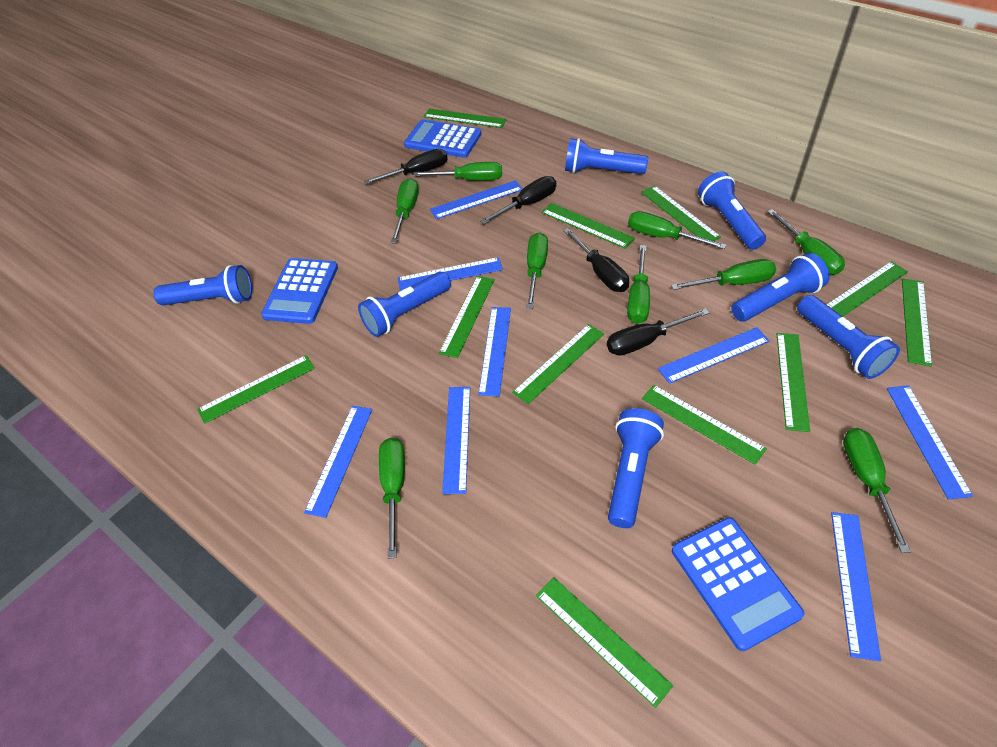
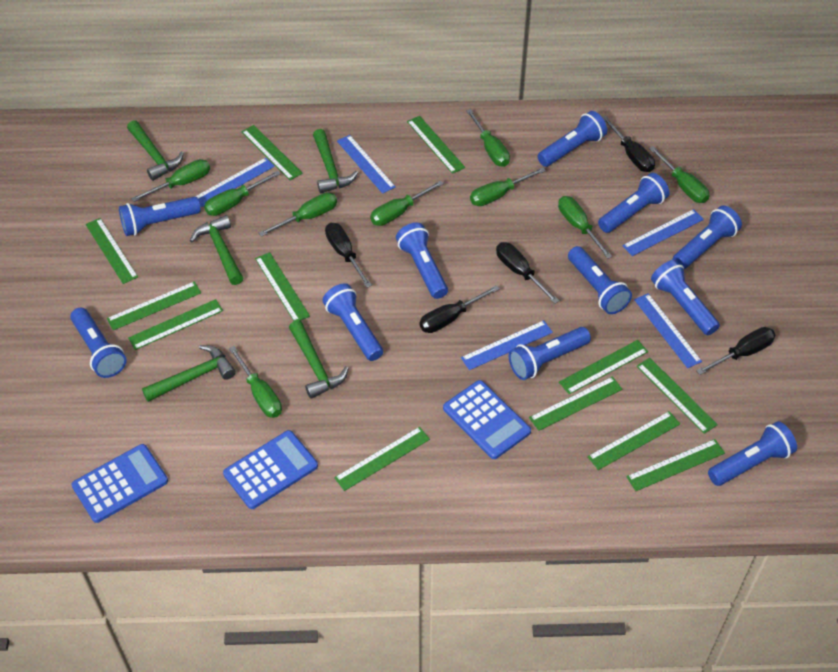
black screwdriver: 4 -> 5
blue flashlight: 7 -> 11
blue ruler: 8 -> 5
green hammer: 0 -> 5
green ruler: 11 -> 12

